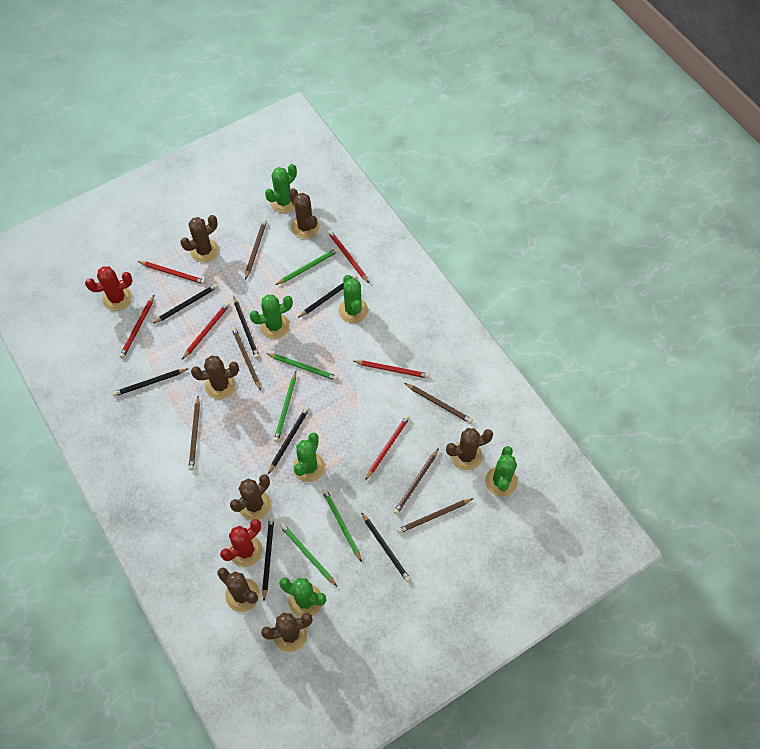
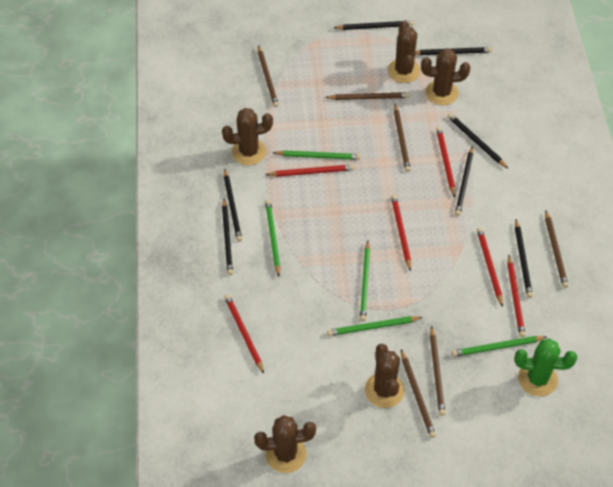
brown cactus: 7 -> 5
green cactus: 6 -> 1
red cactus: 2 -> 0

